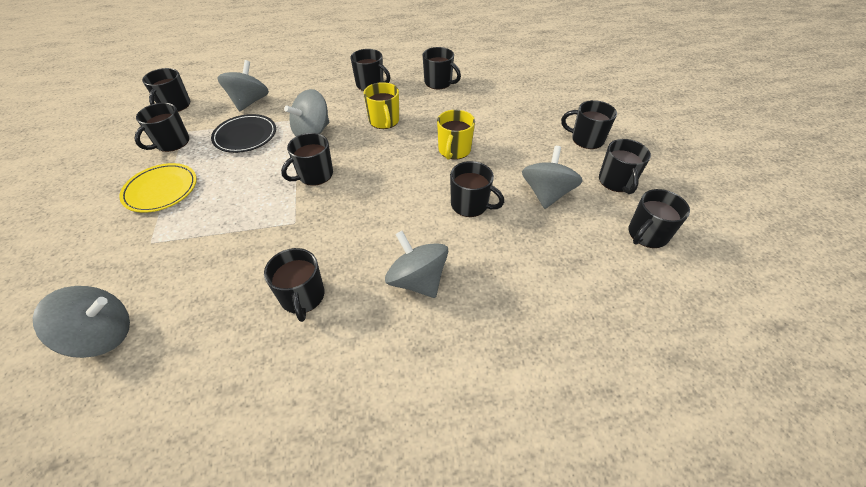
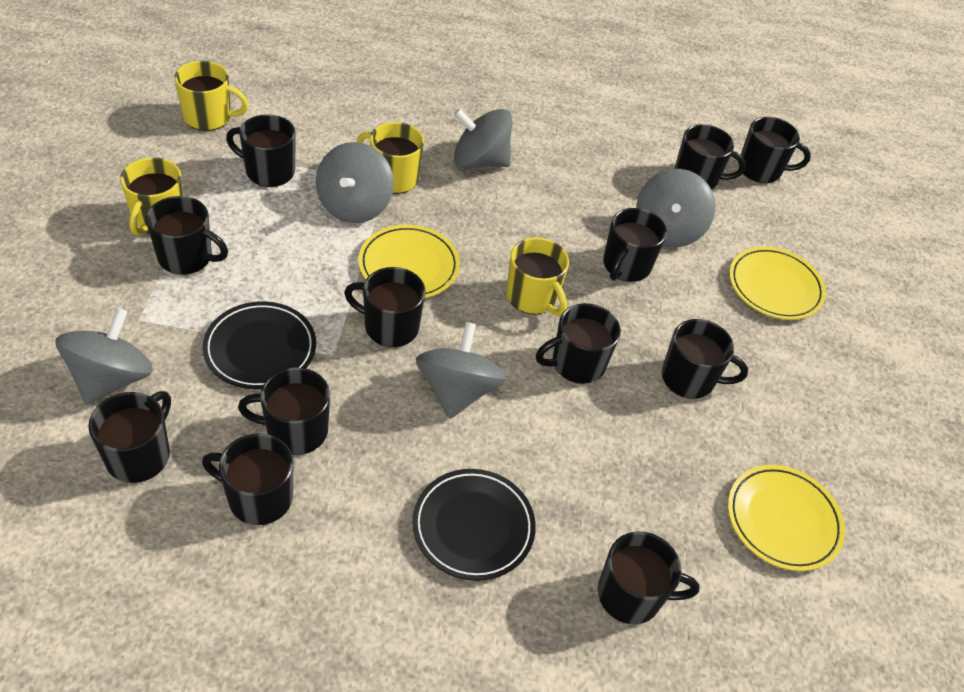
black mug: 10 -> 12
black plate: 1 -> 2
yellow mug: 2 -> 4
yellow plate: 1 -> 3

